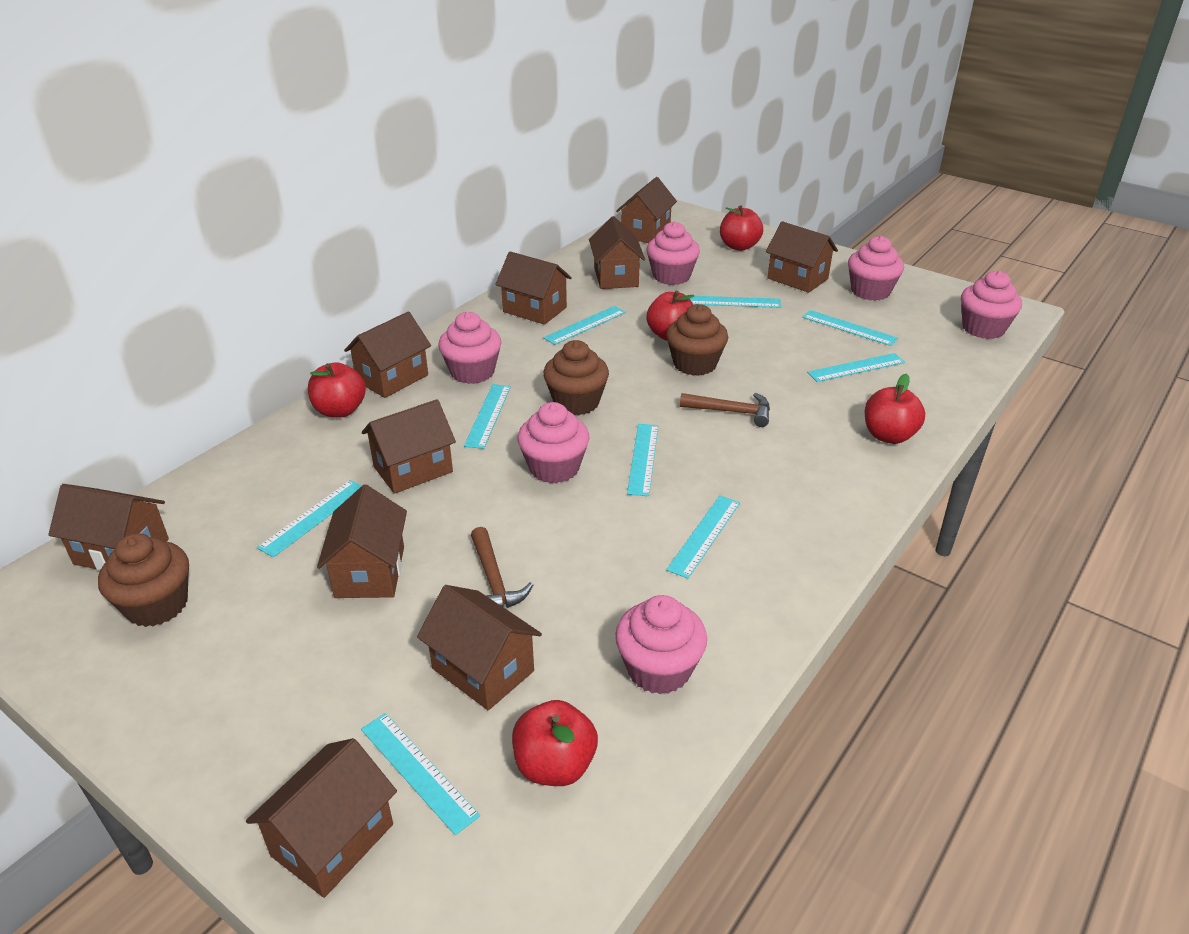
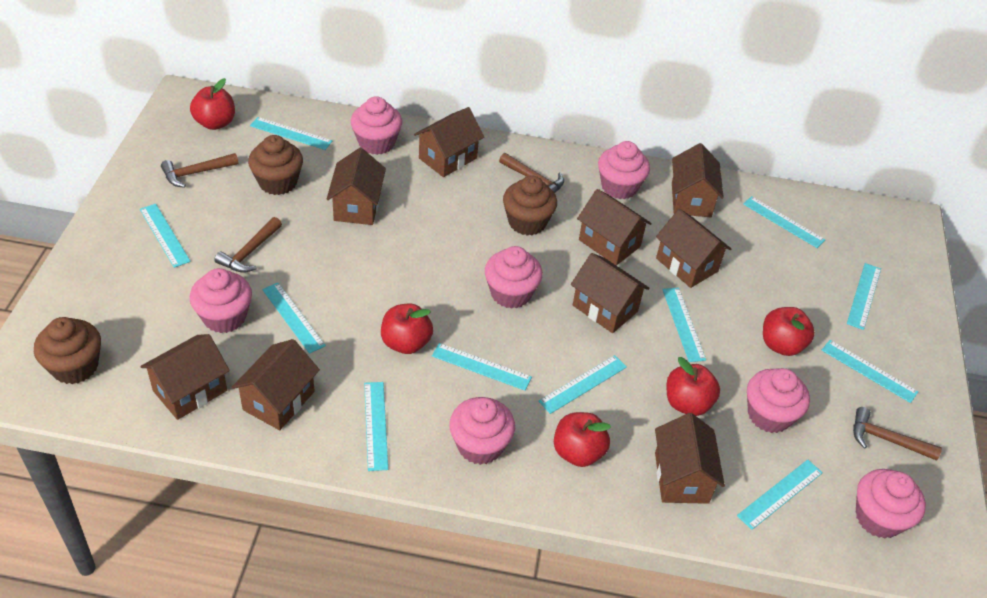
brown hammer: 2 -> 4
brown house: 10 -> 9
pink cupcake: 6 -> 7
turquoise ruler: 9 -> 11

